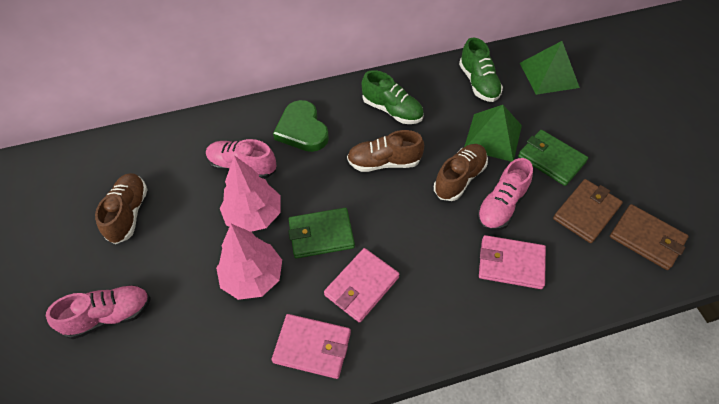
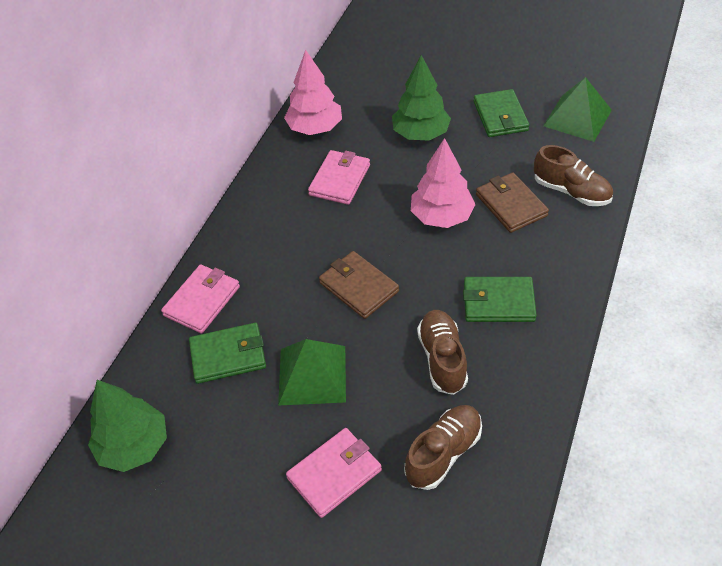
green heart: 1 -> 0
green shoe: 2 -> 0
green tree: 0 -> 2
green wallet: 2 -> 3
pink shoe: 3 -> 0

